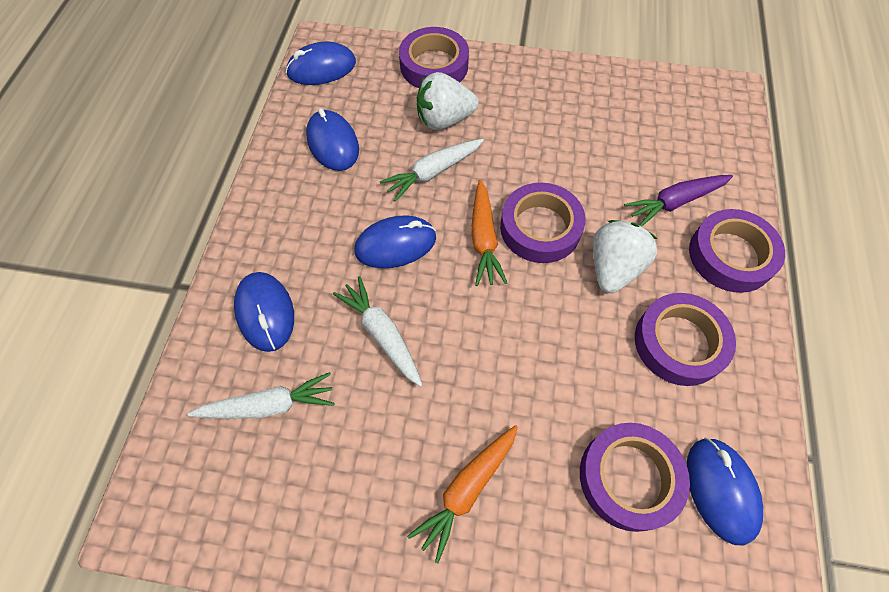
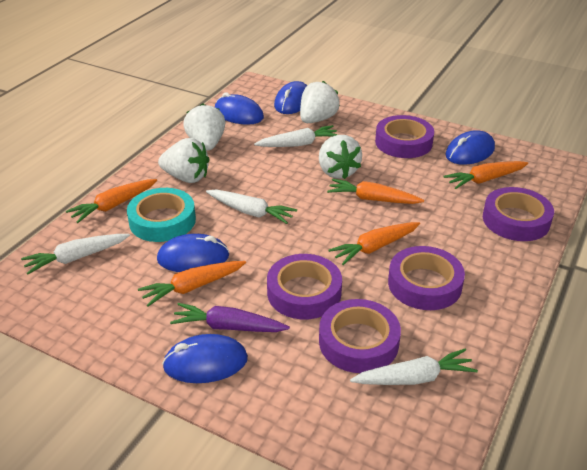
orange carrot: 2 -> 5
turquoise tape: 0 -> 1
white carrot: 3 -> 4
white strawberry: 2 -> 4

